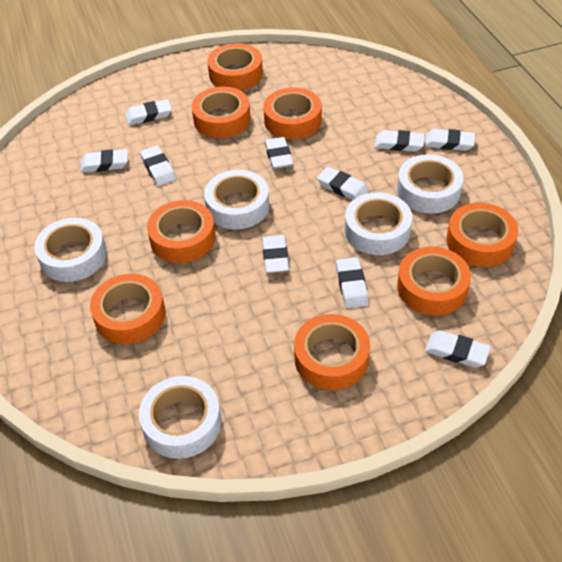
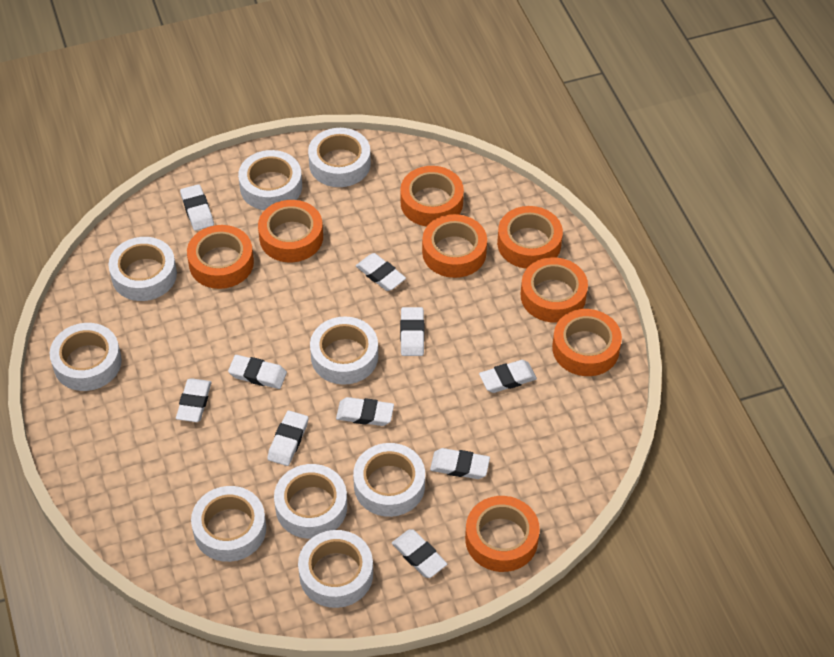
white tape: 5 -> 9

